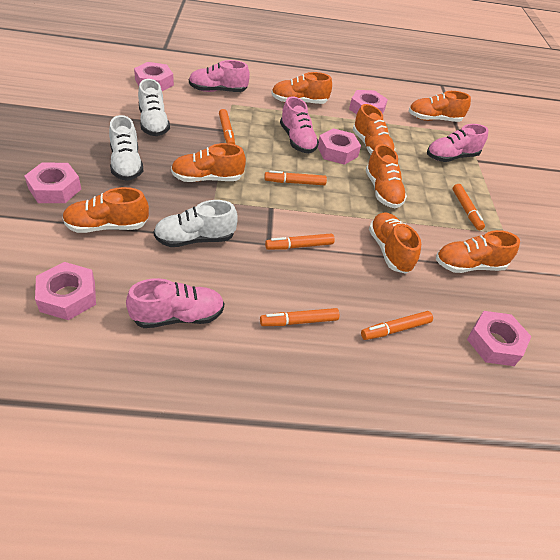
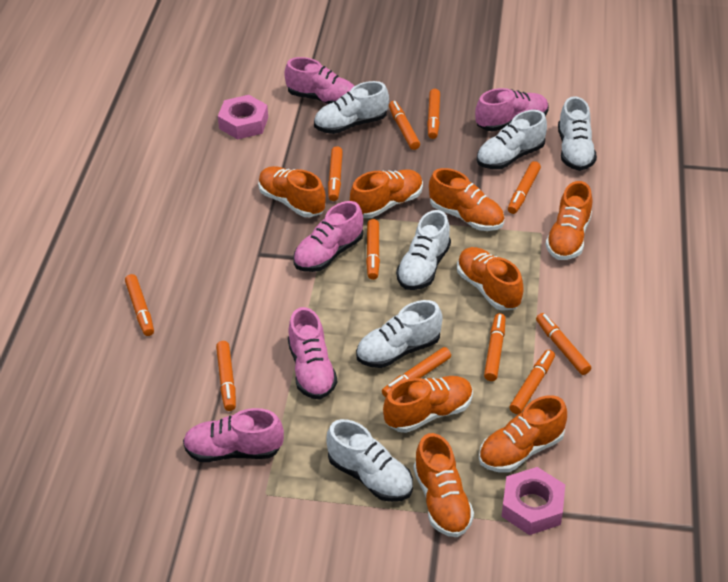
orange marker: 6 -> 11
pink nut: 6 -> 2
pink shoe: 4 -> 5
white shoe: 3 -> 6

